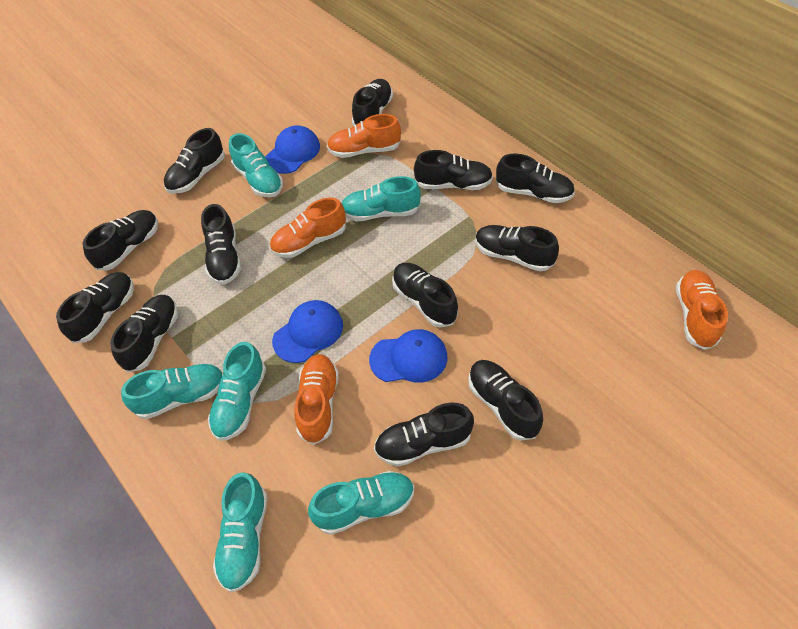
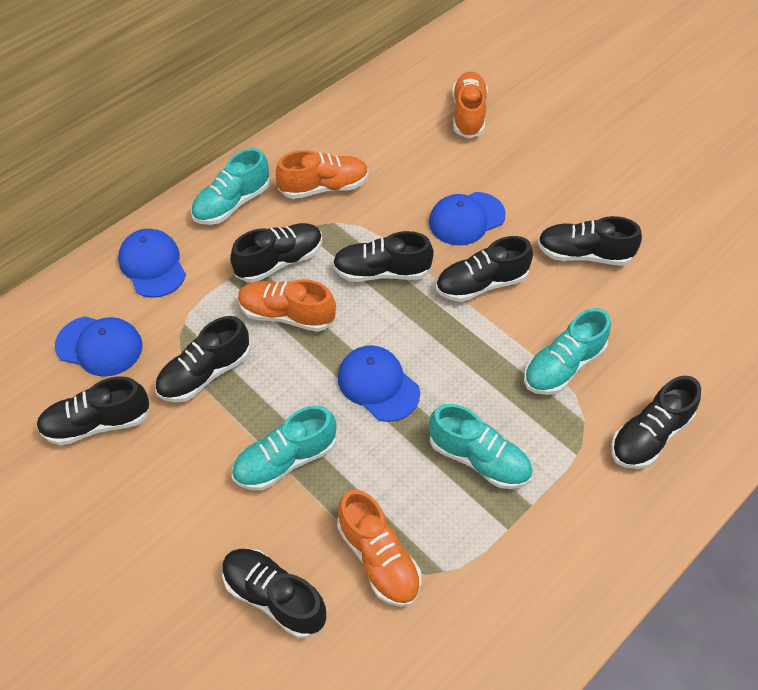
black shoe: 12 -> 8
blue cap: 3 -> 4
turquoise shoe: 6 -> 4

